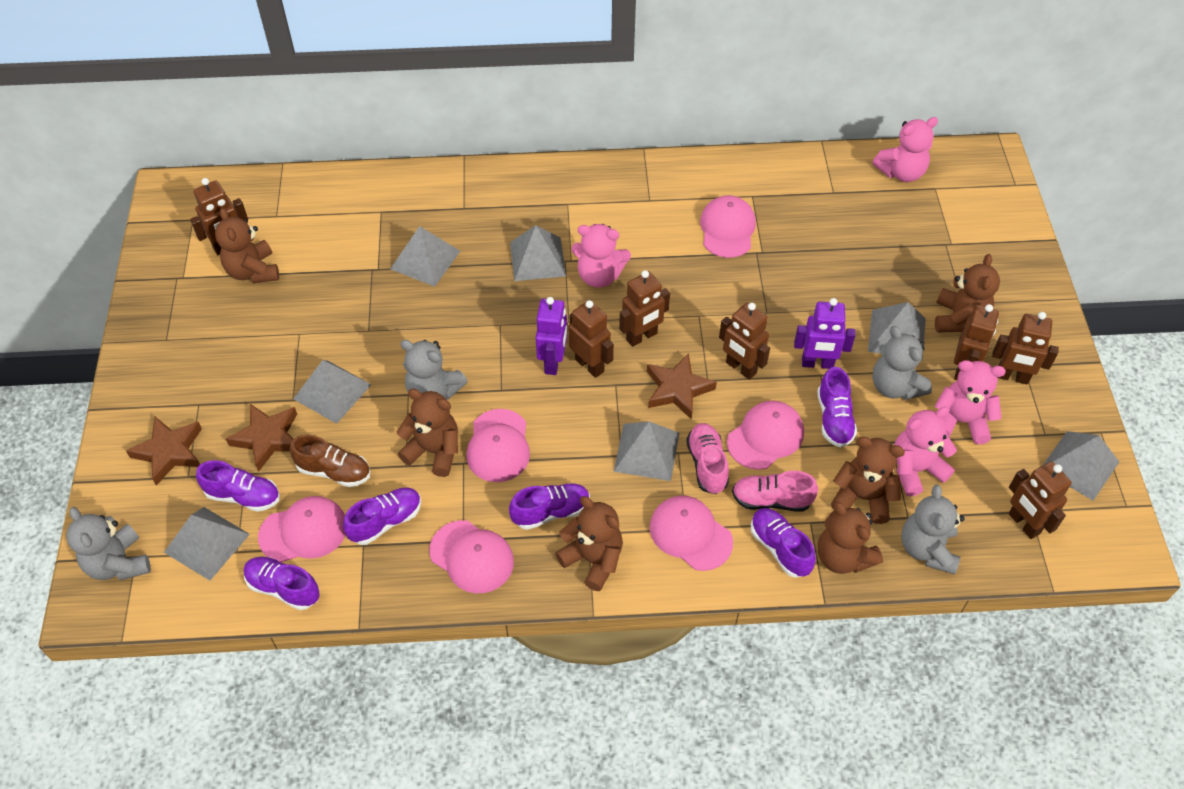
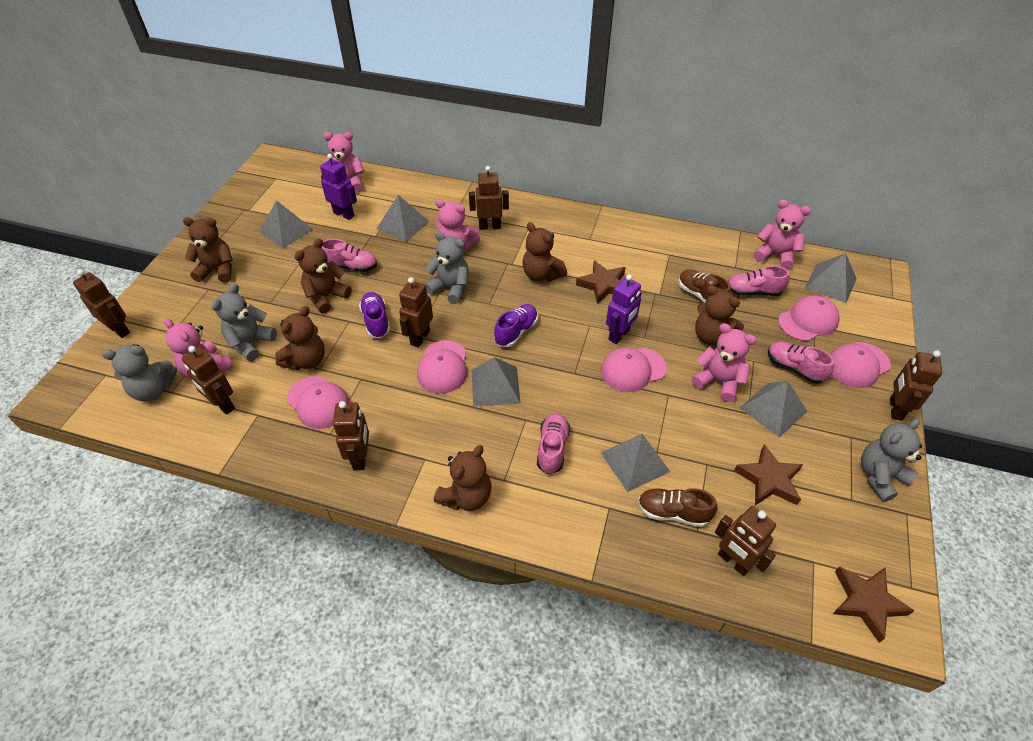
brown shoe: 1 -> 2
grey pyramid: 7 -> 6
pink cap: 6 -> 5
pink shoe: 2 -> 4
pink teddy bear: 4 -> 5
purple shoe: 6 -> 2

